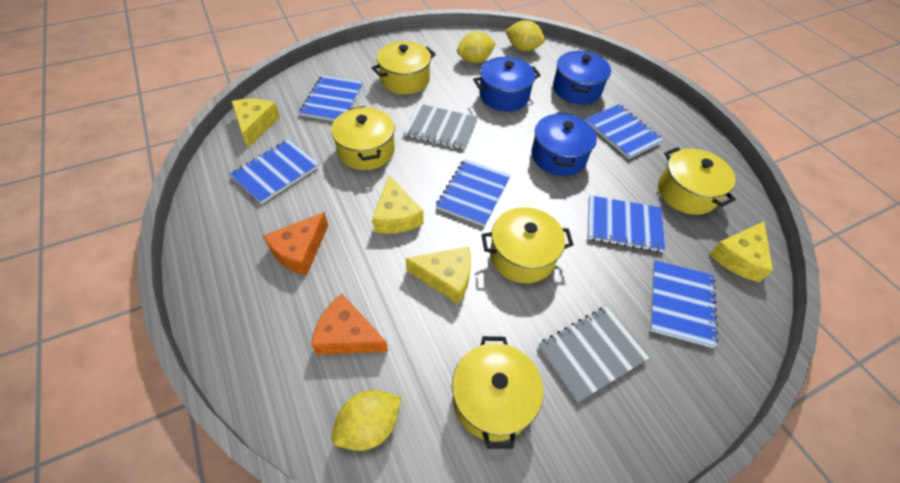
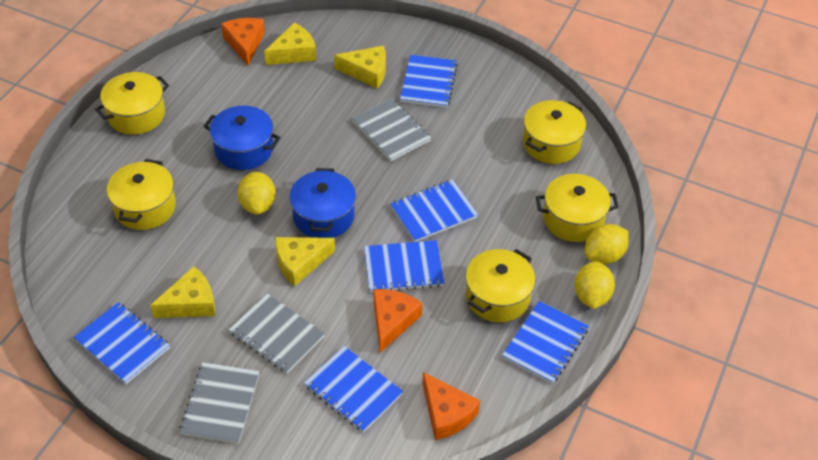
blue pot: 3 -> 2
grey notebook: 2 -> 3
orange cheese: 2 -> 3

